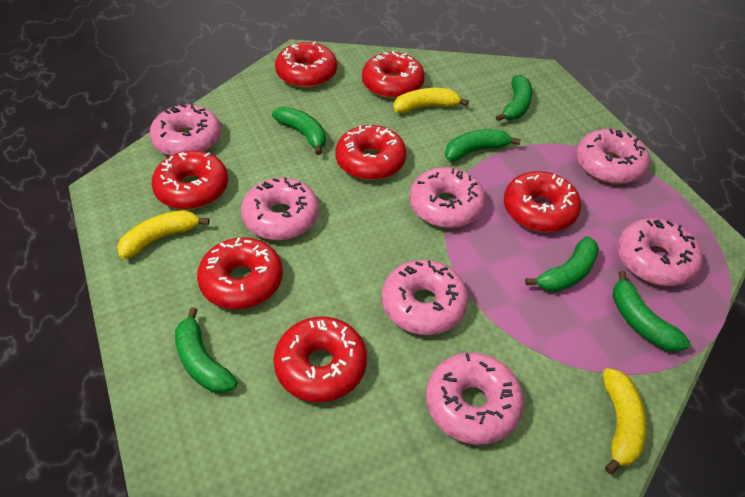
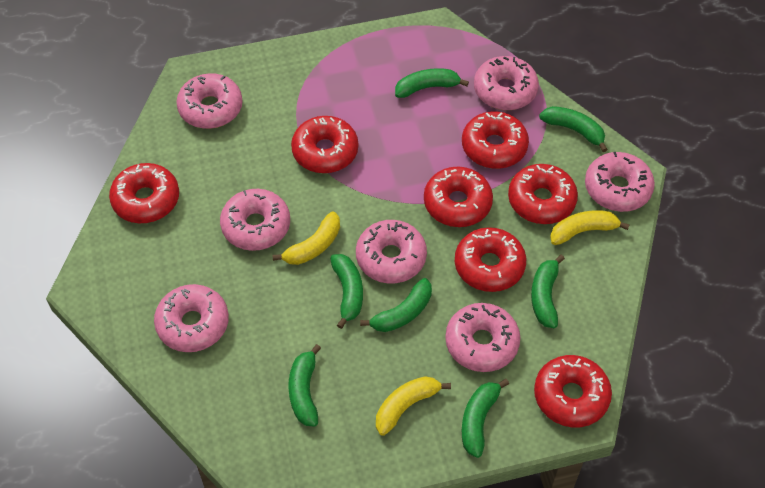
green banana: 6 -> 7

